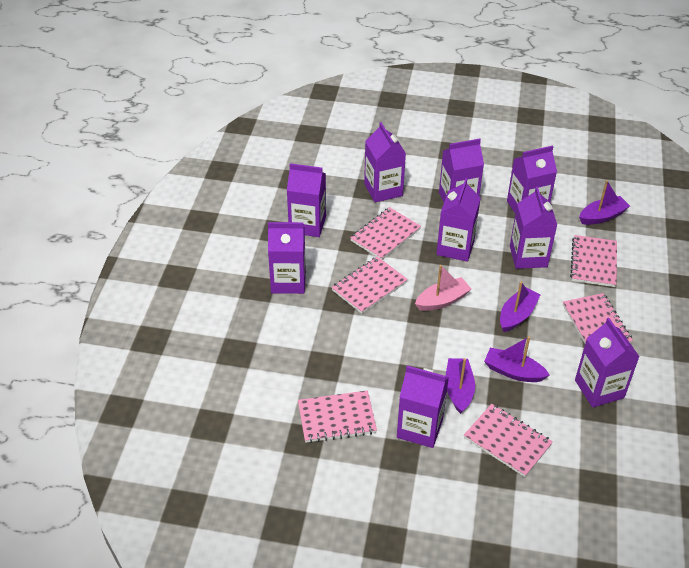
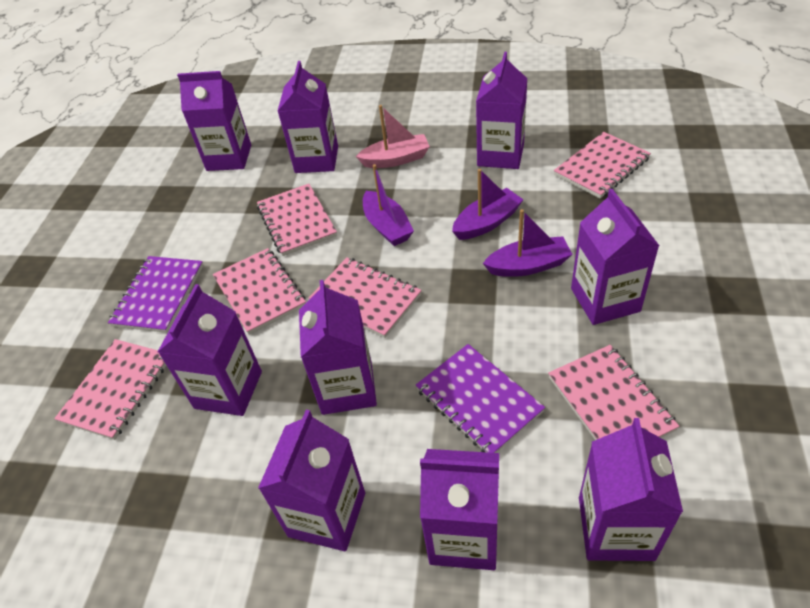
purple boat: 4 -> 3
purple notebook: 0 -> 2

